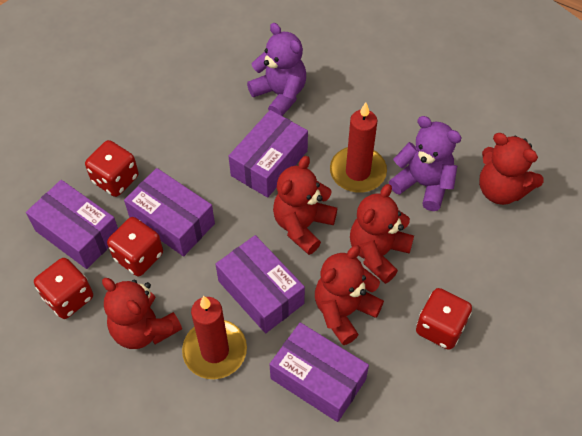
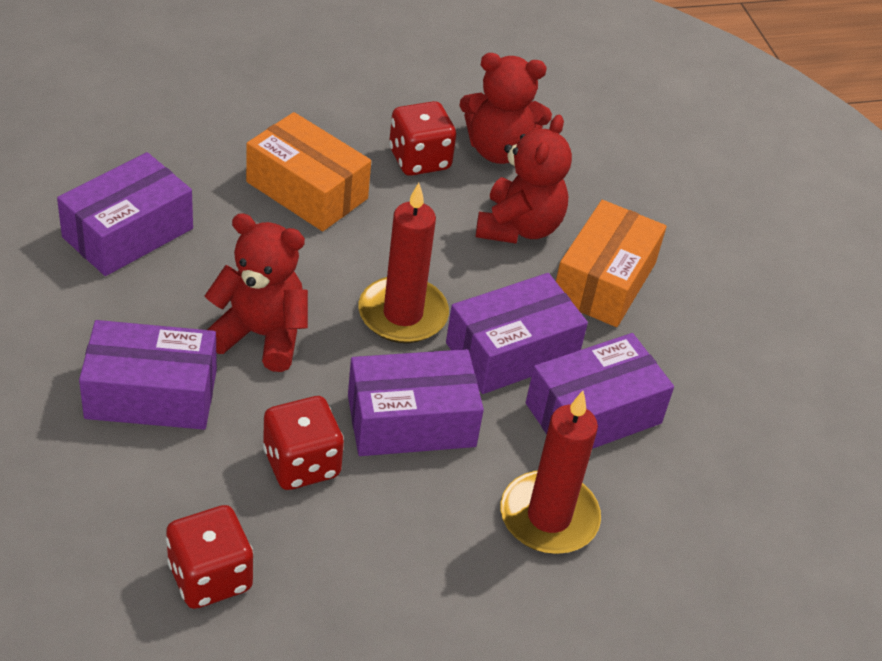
orange box: 0 -> 2
purple teddy bear: 2 -> 0
red dice: 4 -> 3
red teddy bear: 5 -> 3

